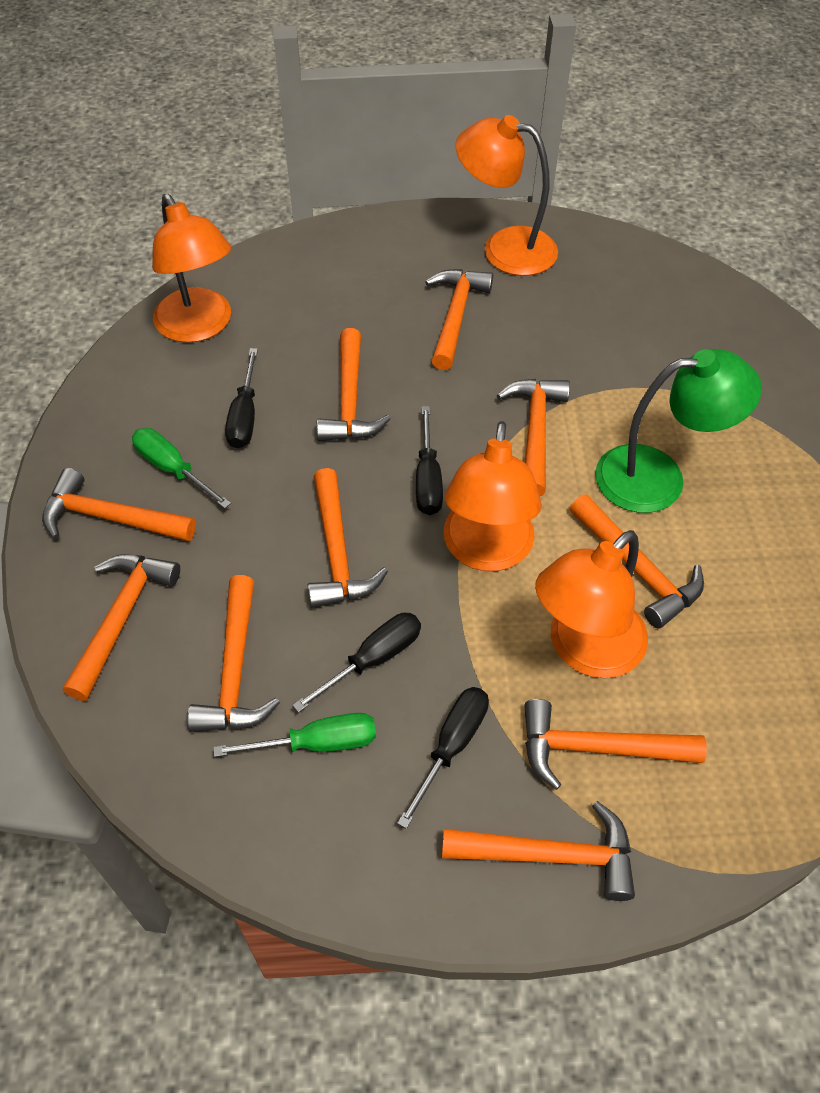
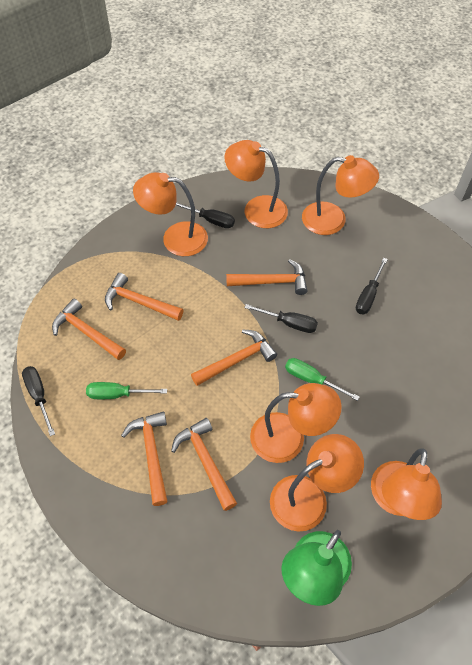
orange hammer: 10 -> 6
orange lamp: 4 -> 6

